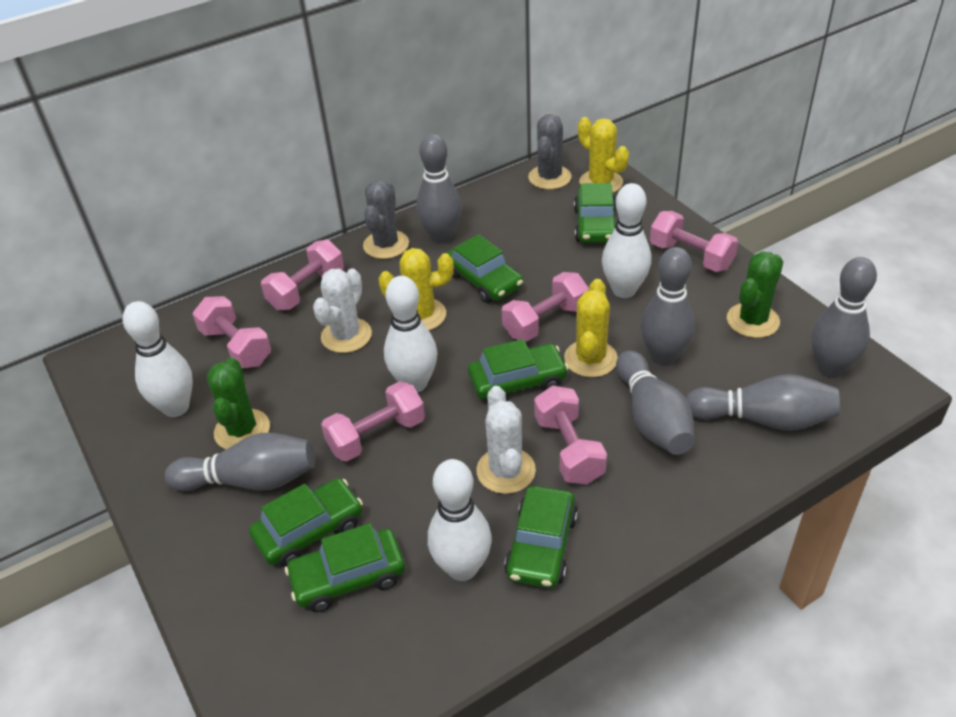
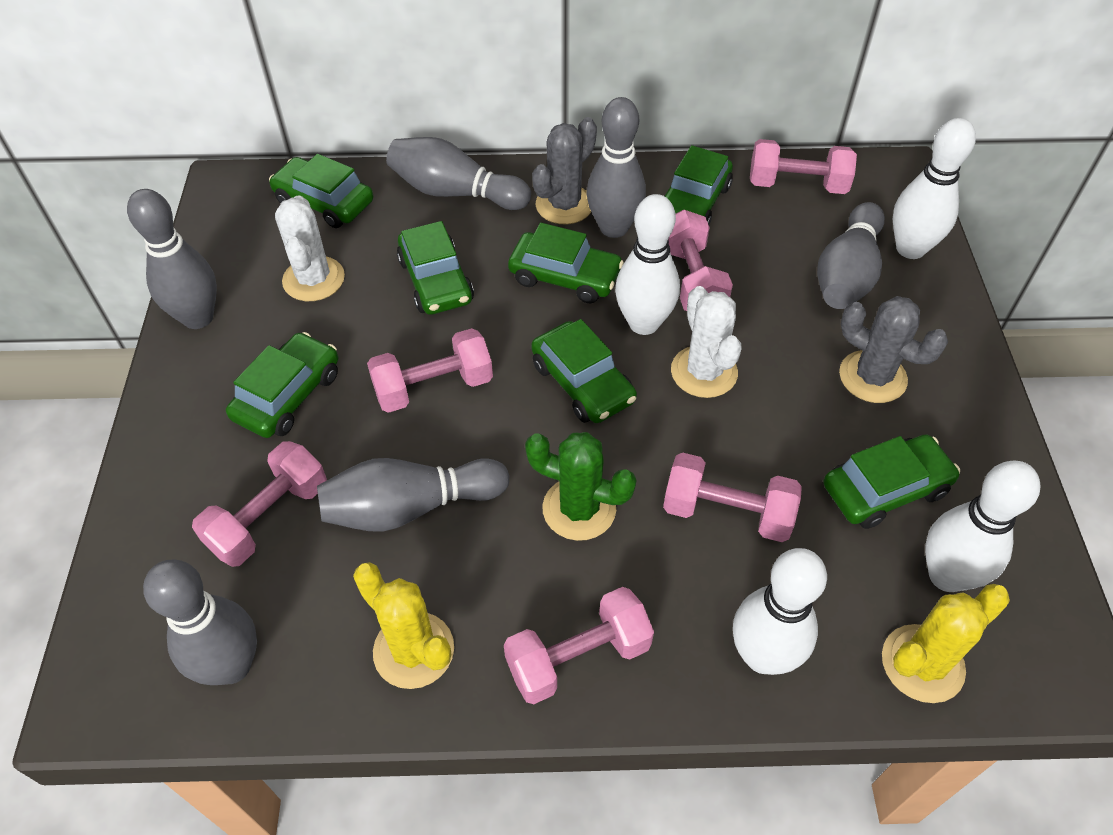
green cactus: 2 -> 1
green car: 6 -> 7
yellow cactus: 3 -> 2

